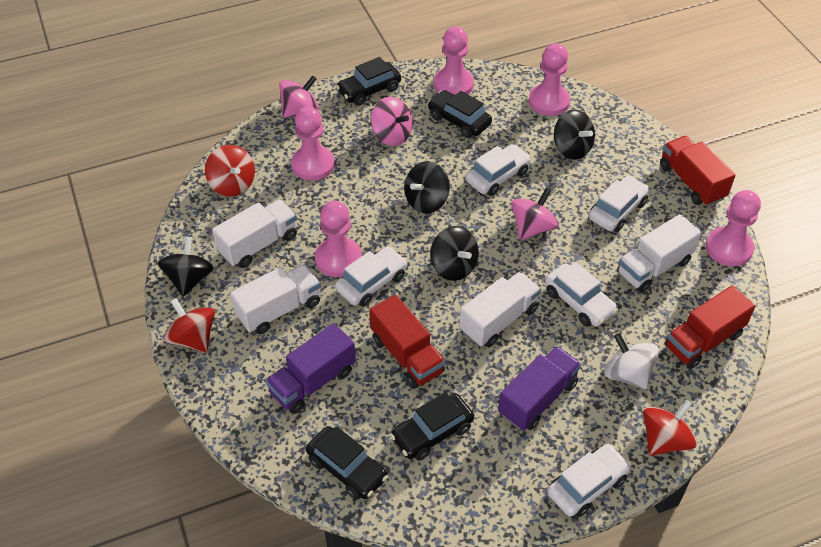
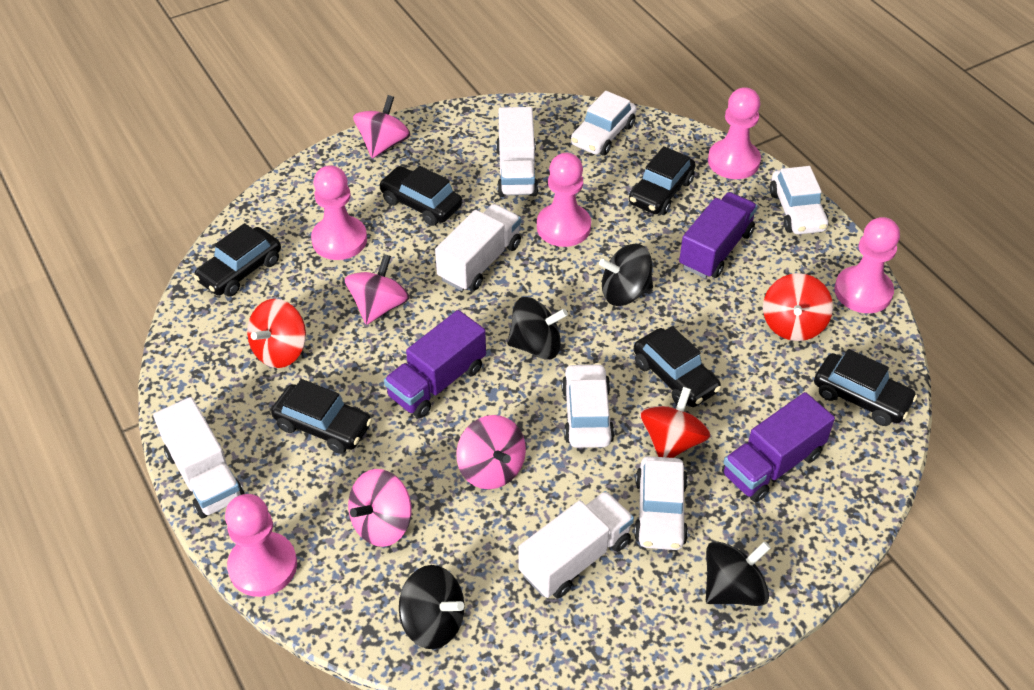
black car: 4 -> 6
pink spinning top: 3 -> 4
purple truck: 2 -> 3
red truck: 3 -> 0
white car: 5 -> 4
white spinning top: 1 -> 0

